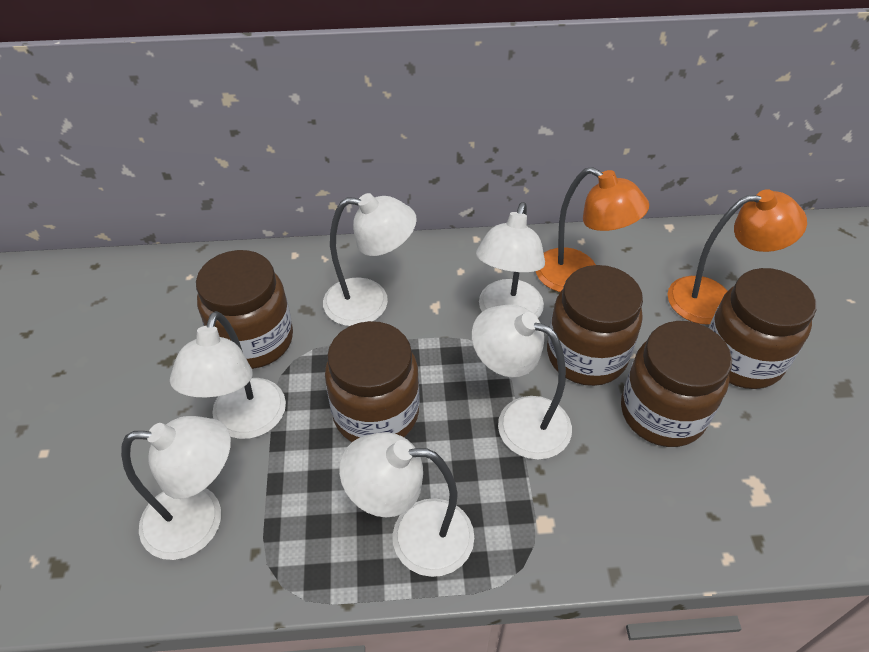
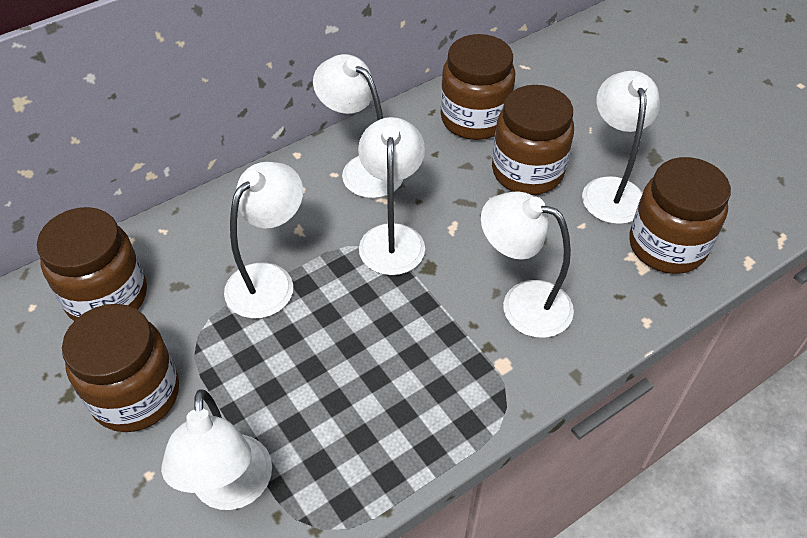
orange lamp: 2 -> 0

